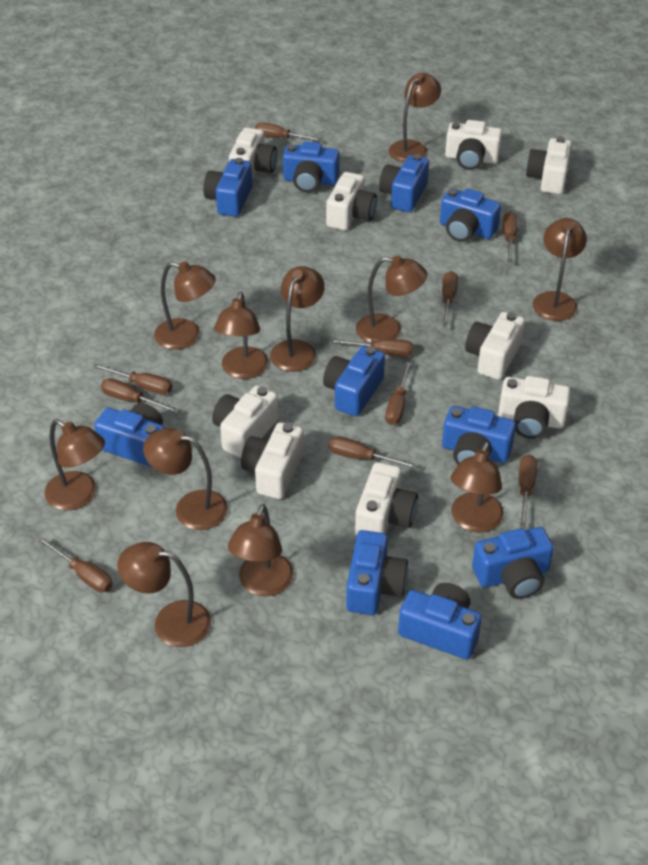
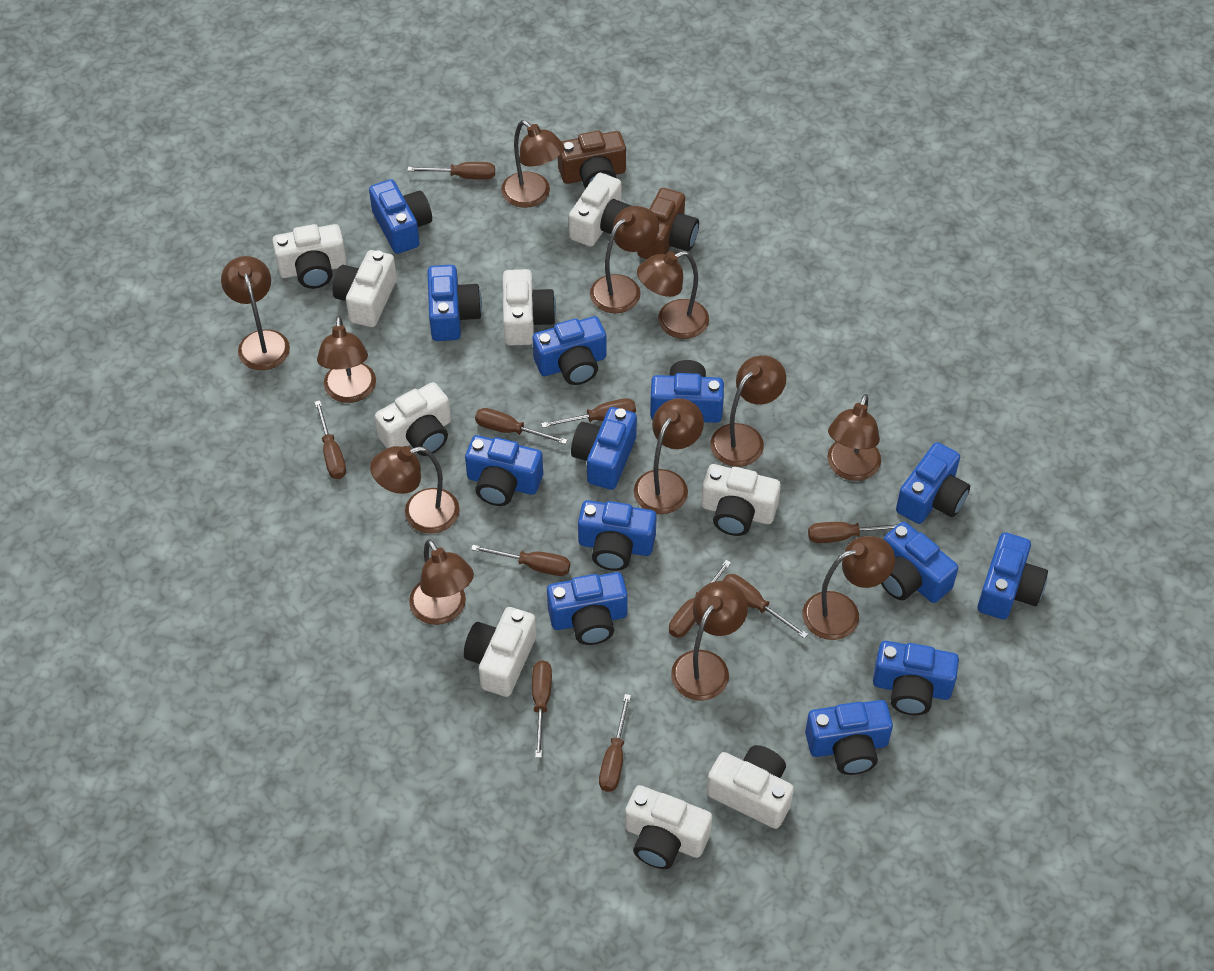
blue camera: 10 -> 13
brown camera: 0 -> 2
brown lamp: 11 -> 12

